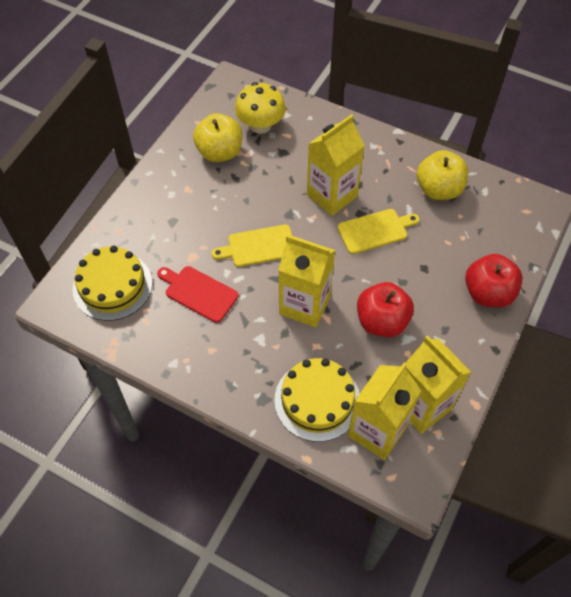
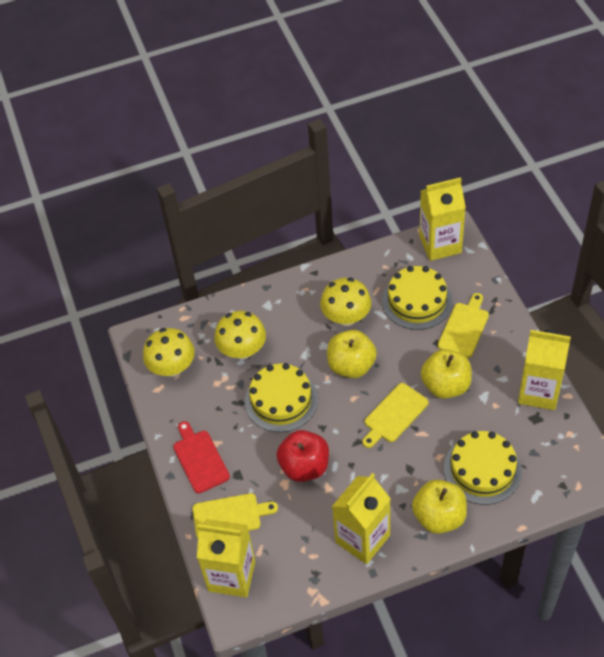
red apple: 2 -> 1
yellow apple: 2 -> 3
yellow cake: 2 -> 3
yellow cutting board: 2 -> 3
yellow mushroom: 1 -> 3

